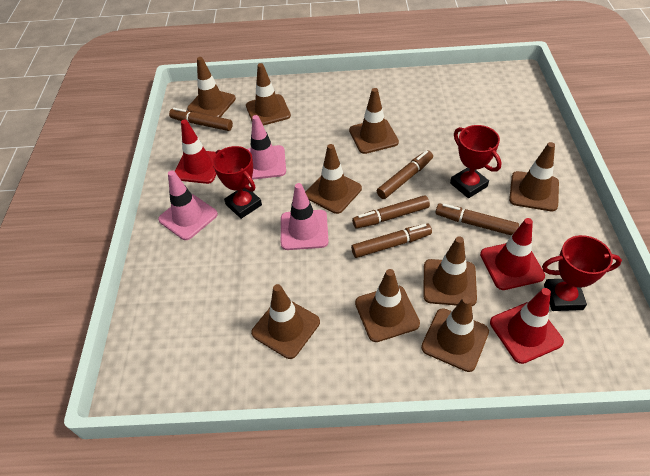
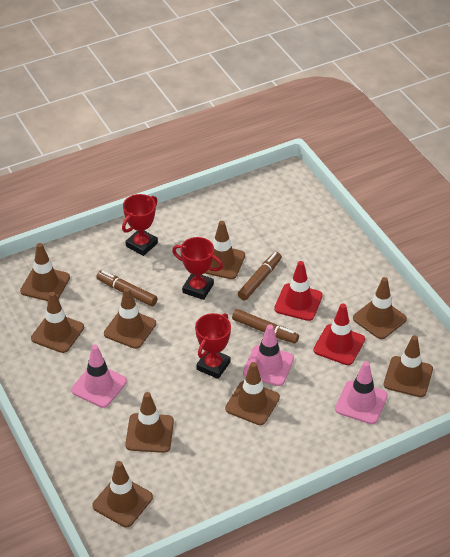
brown marker: 5 -> 3
red traffic cone: 3 -> 2

